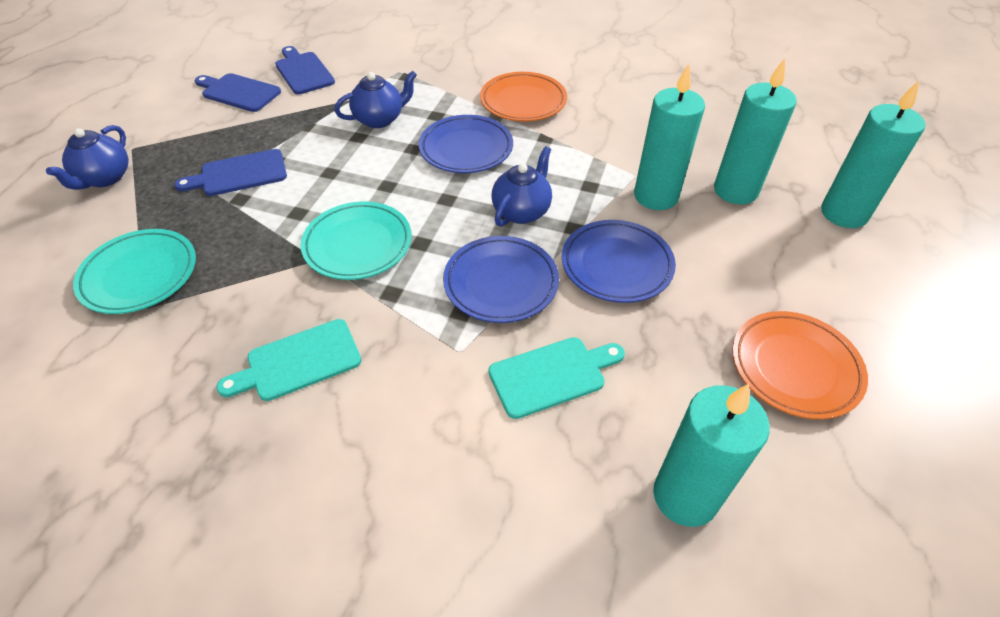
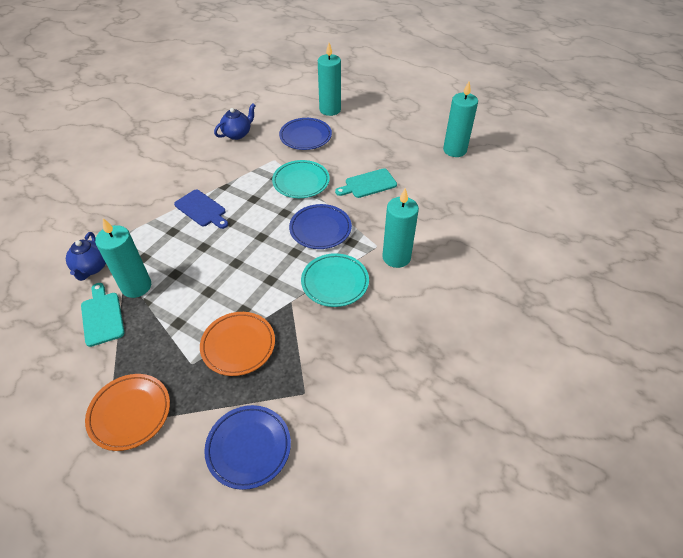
blue cutting board: 3 -> 1
blue teapot: 3 -> 2

